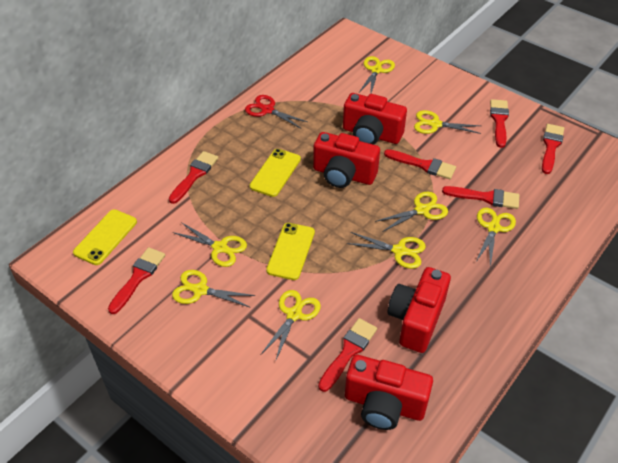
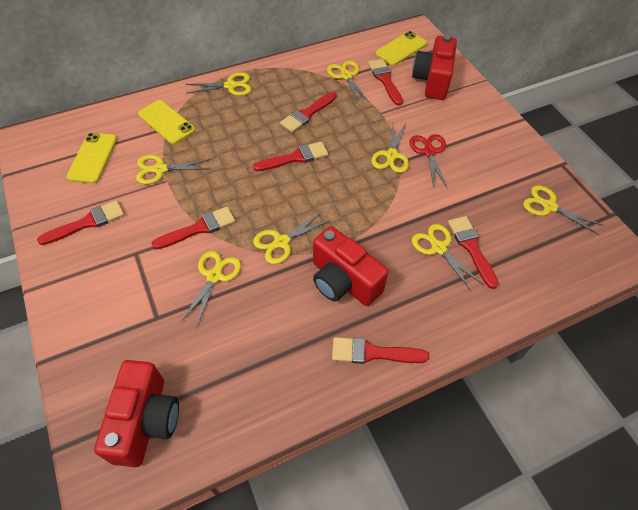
red camera: 4 -> 3

